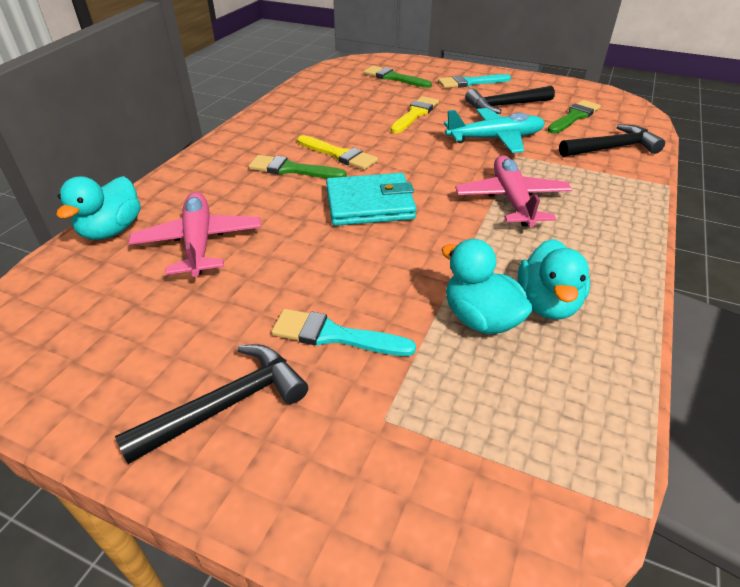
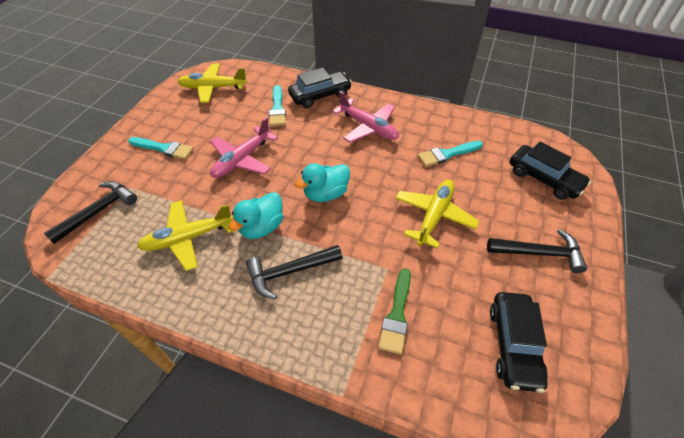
black car: 0 -> 3
green brush: 3 -> 1
turquoise brush: 2 -> 3
turquoise duck: 3 -> 2
turquoise plane: 1 -> 0
turquoise wallet: 1 -> 0
yellow brush: 2 -> 0
yellow plane: 0 -> 3

